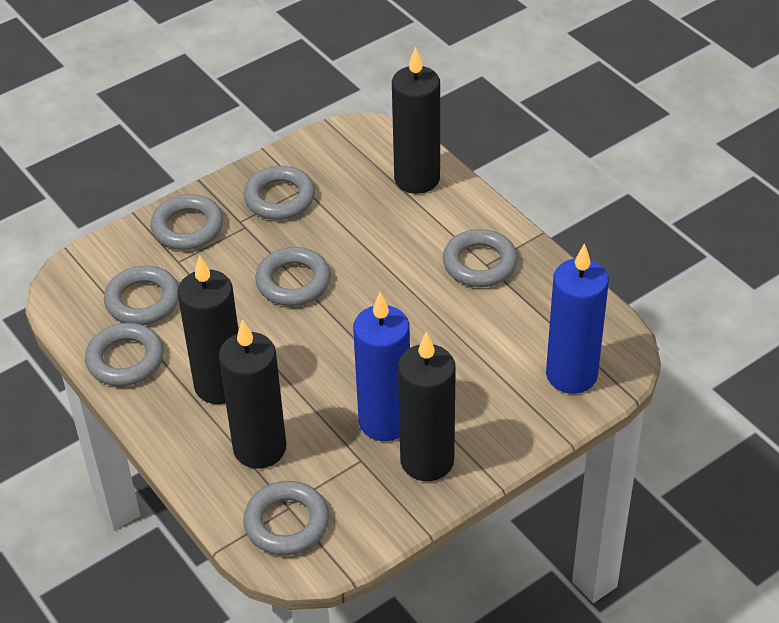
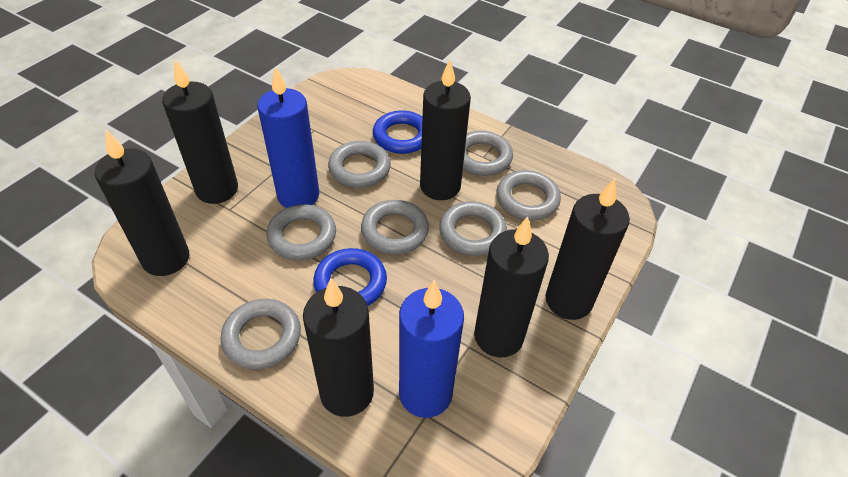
black candle: 4 -> 6
blue ring: 0 -> 2

